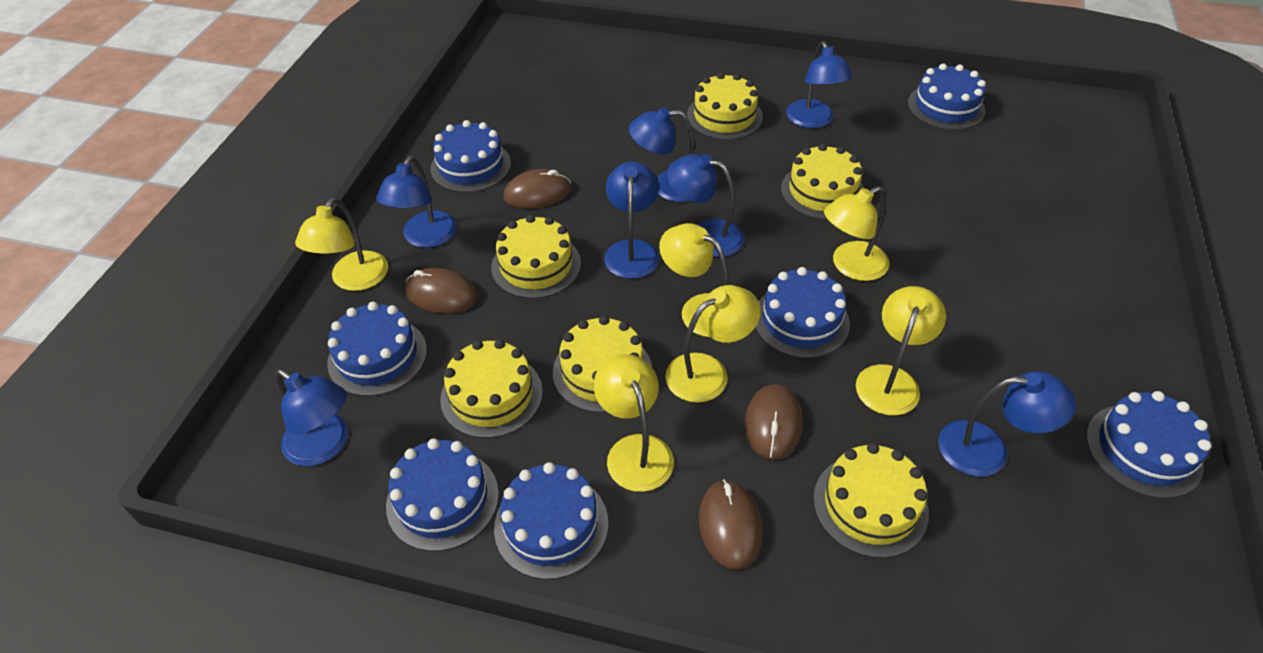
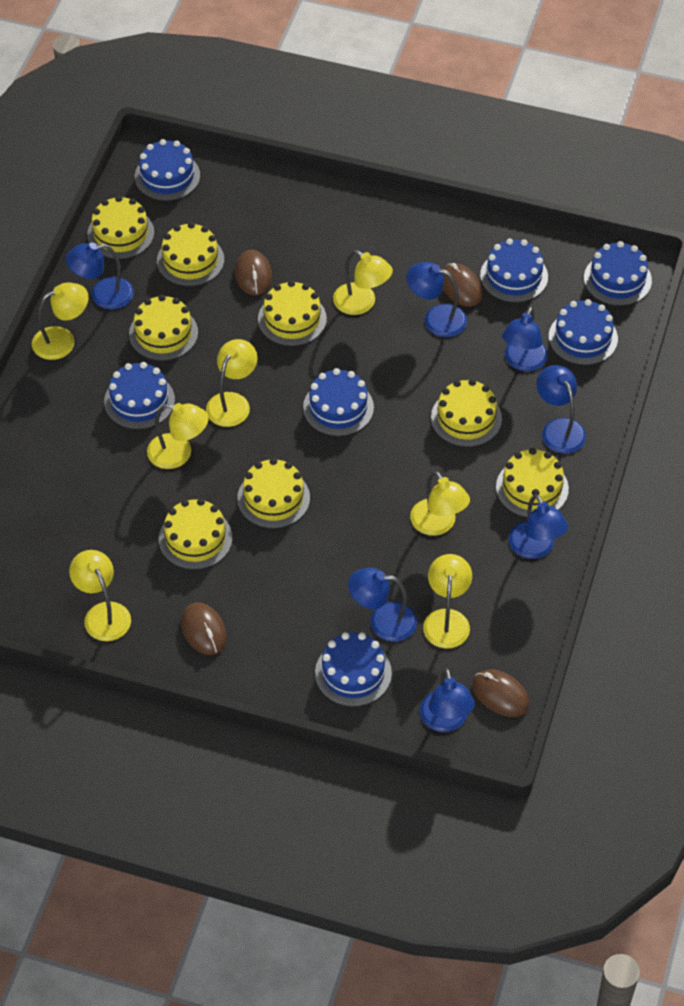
yellow cake: 6 -> 8
yellow lamp: 6 -> 7

